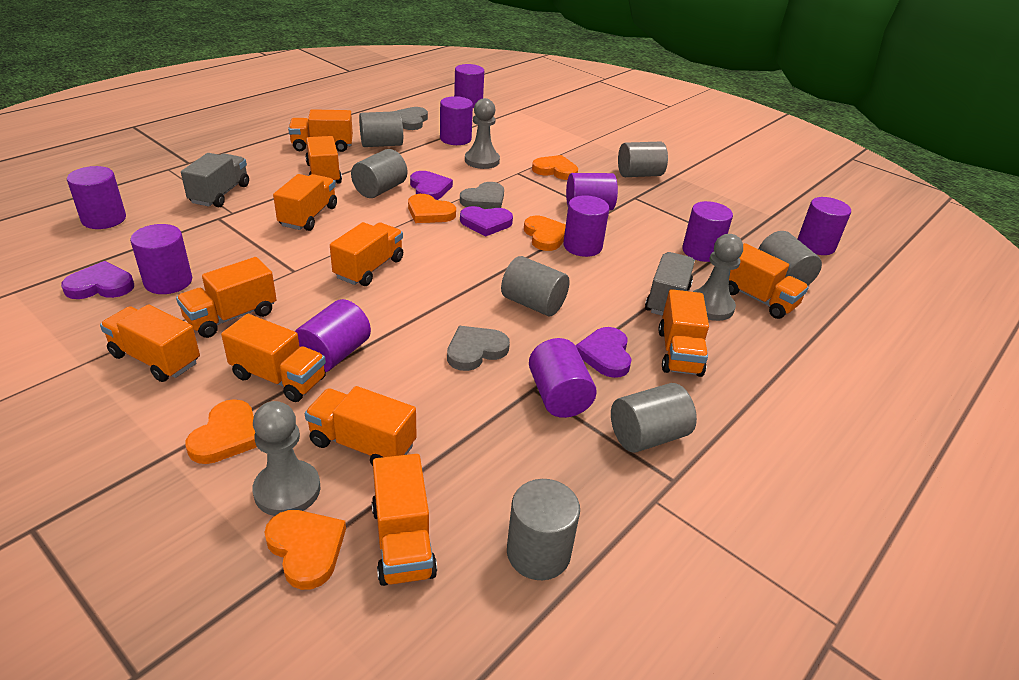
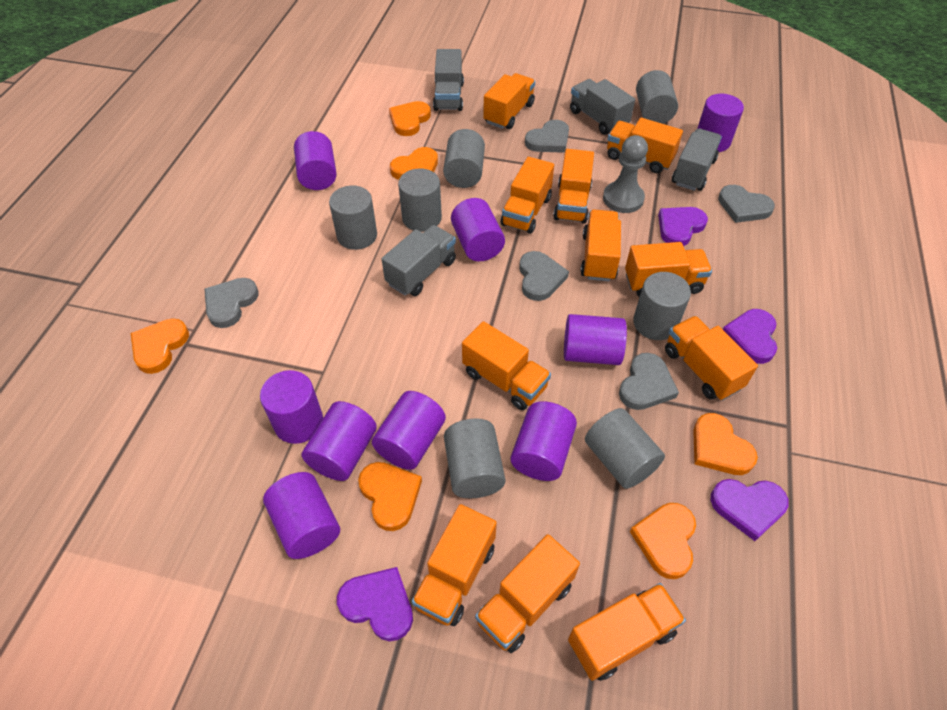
grey heart: 3 -> 5
grey pawn: 3 -> 1
grey truck: 2 -> 4
orange heart: 5 -> 6
purple cylinder: 10 -> 9

